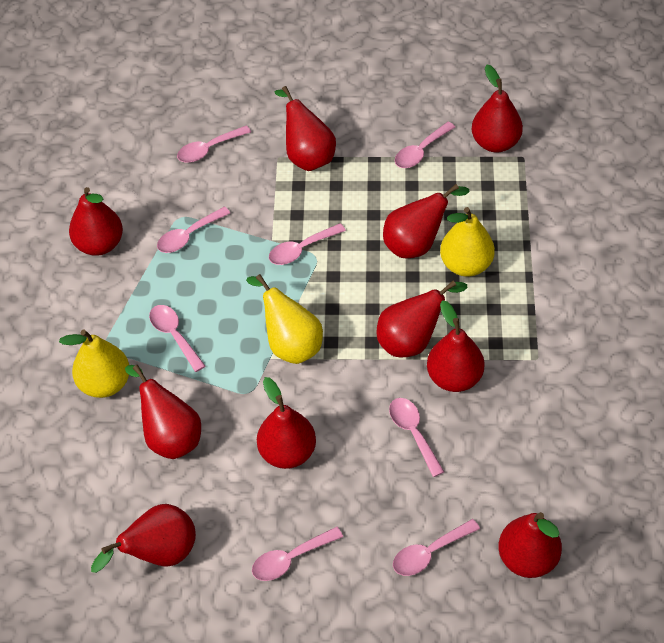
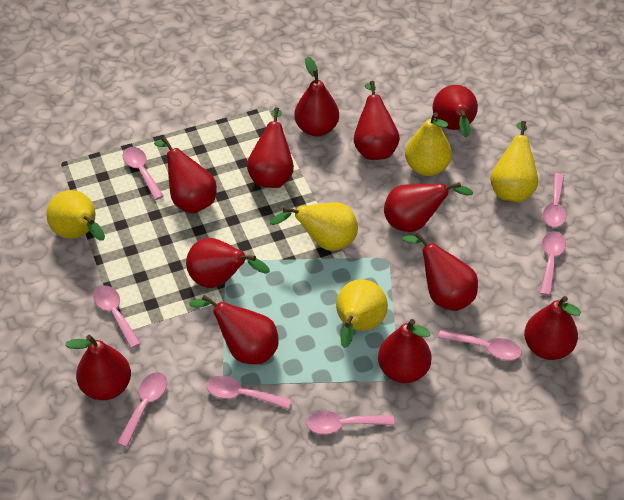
red pear: 10 -> 12
yellow pear: 3 -> 5

